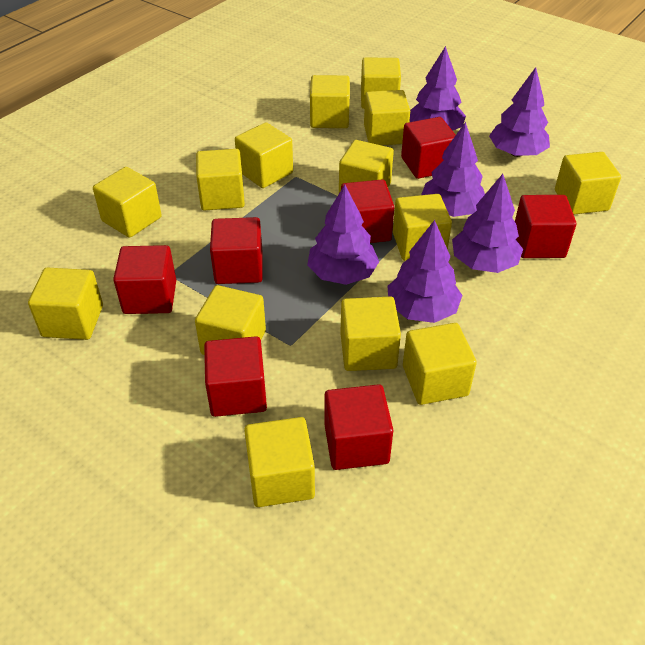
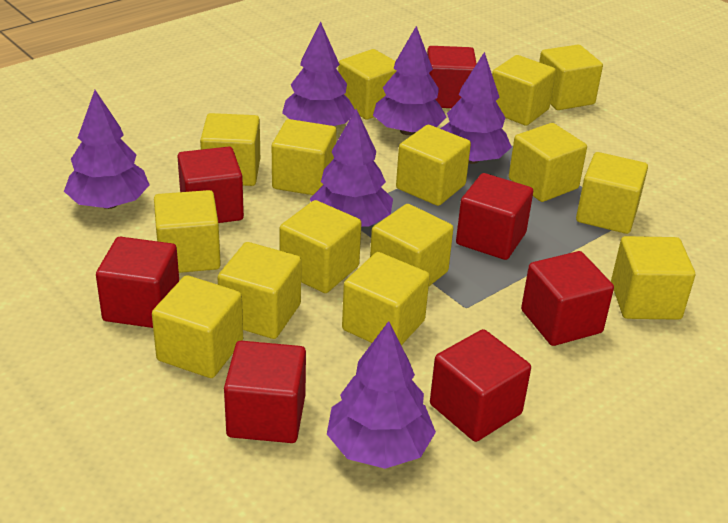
yellow cube: 14 -> 15

